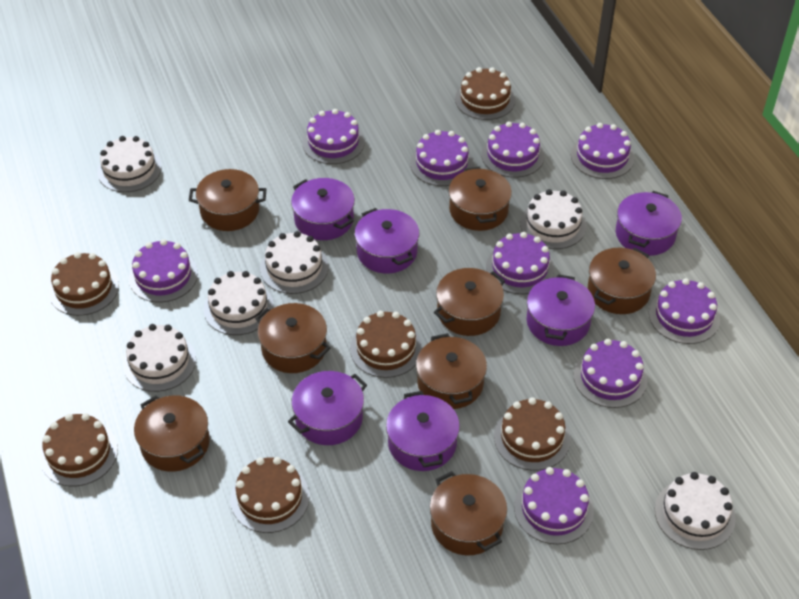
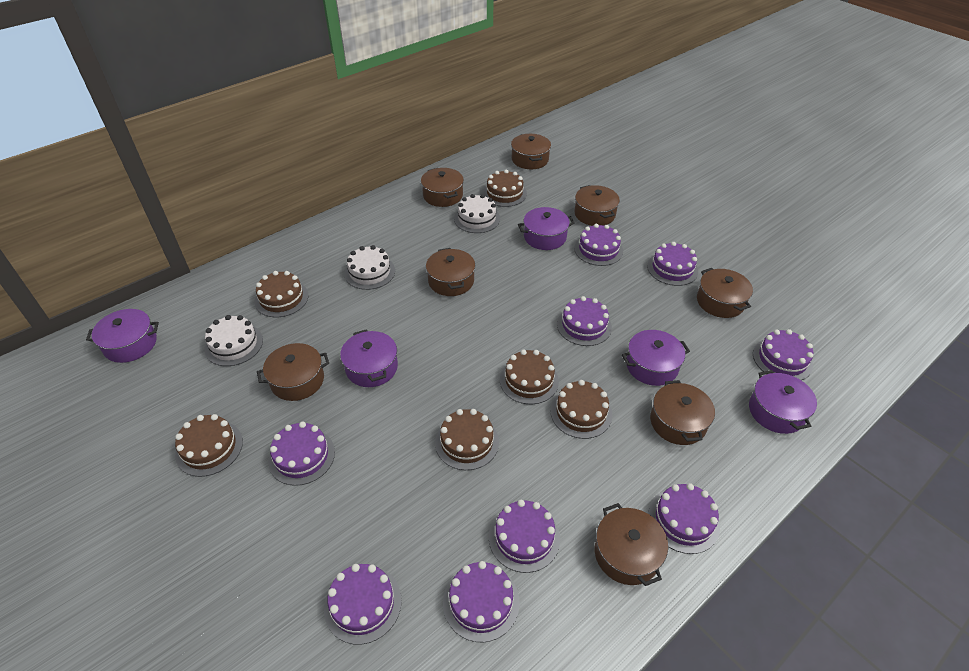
purple pot: 6 -> 5
white cake: 6 -> 3

